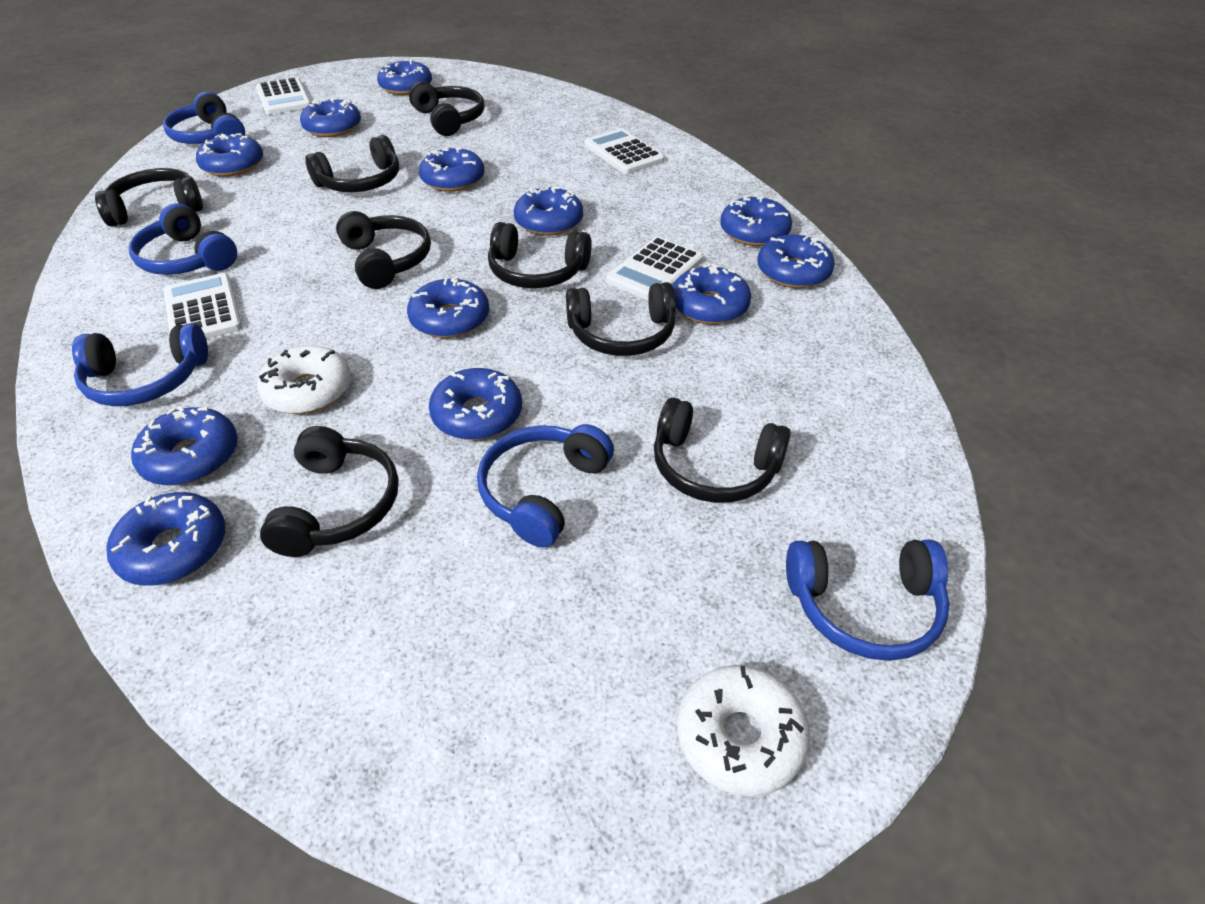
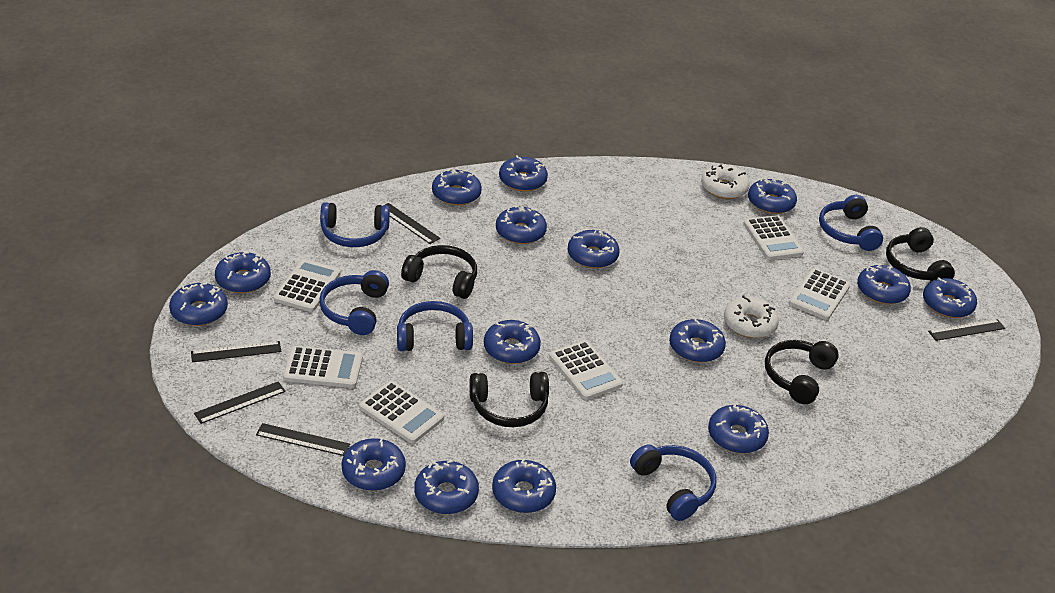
black headphones: 8 -> 4
black ruler: 0 -> 5
blue donut: 12 -> 15
white calculator: 4 -> 6

